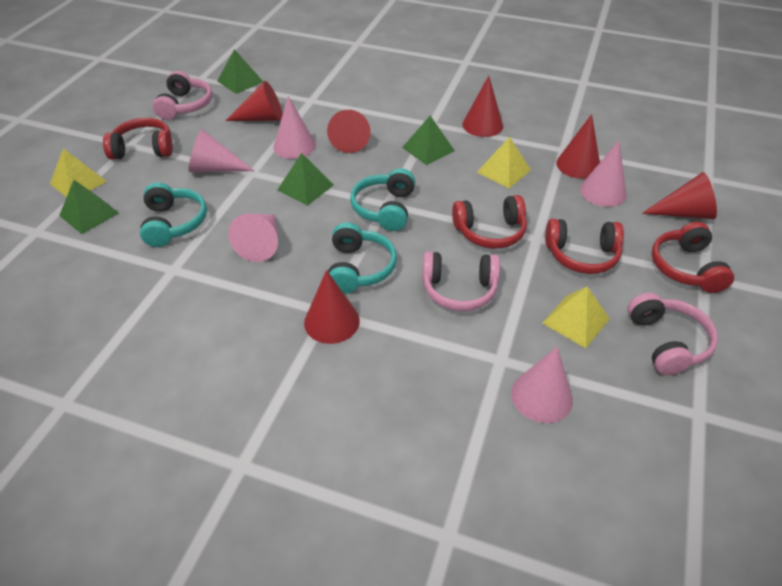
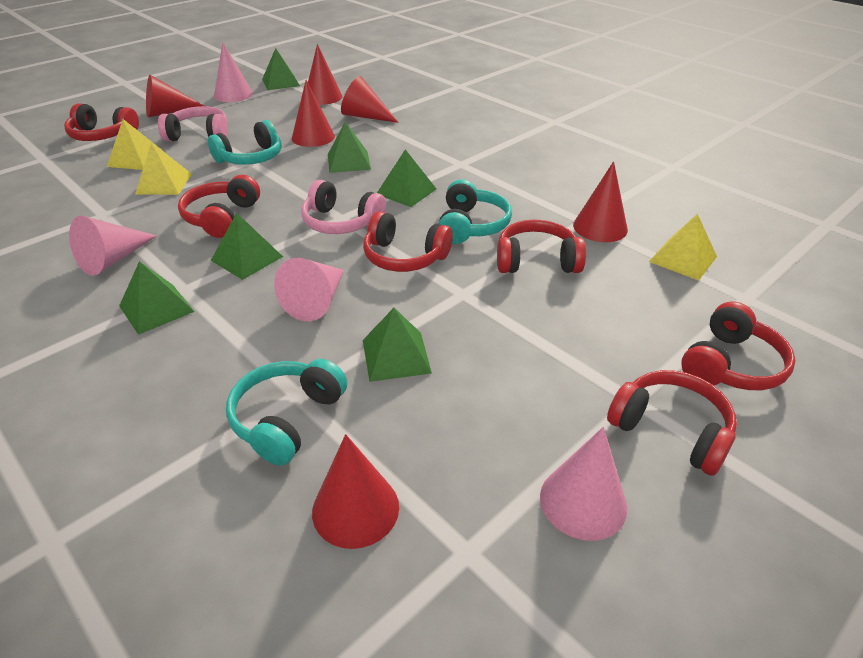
green pyramid: 4 -> 6
pink cone: 5 -> 4
pink headphones: 3 -> 2
red headphones: 4 -> 6

